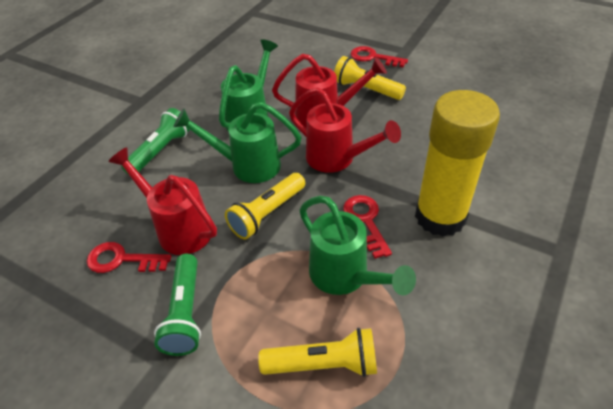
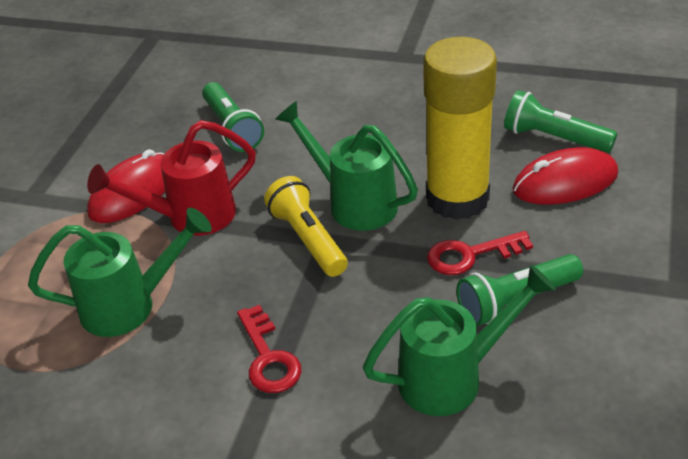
green flashlight: 2 -> 3
red key: 3 -> 2
red mouse: 0 -> 2
red watering can: 3 -> 1
yellow flashlight: 3 -> 1

